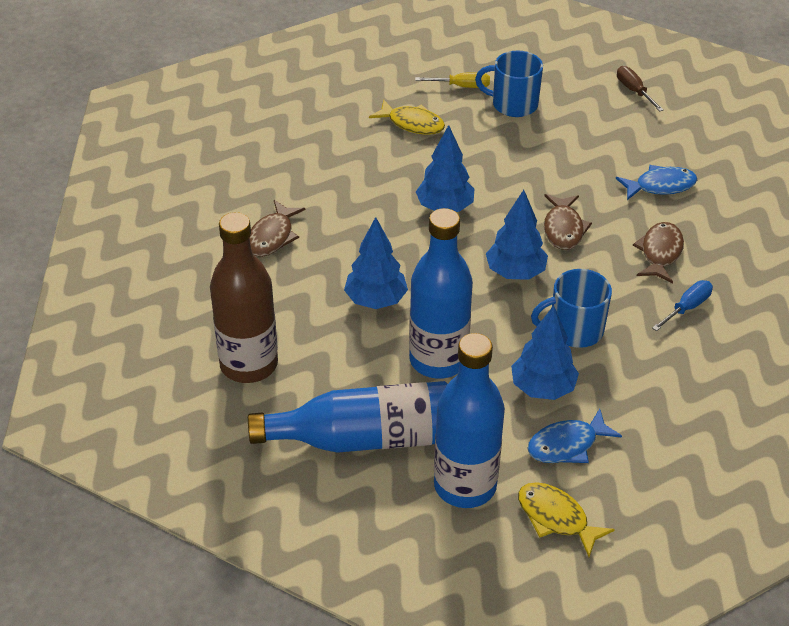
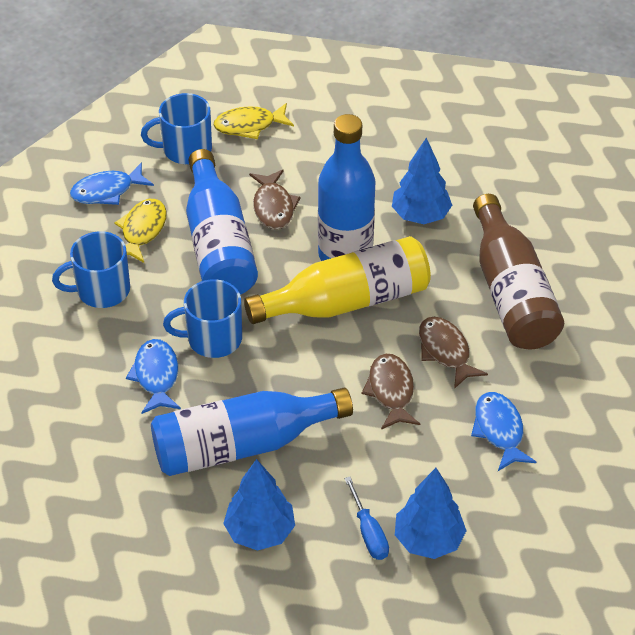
blue fish: 2 -> 3
blue mug: 2 -> 3
blue tree: 4 -> 3
brown screwdriver: 1 -> 0
yellow bottle: 0 -> 1
yellow screwdriver: 1 -> 0

